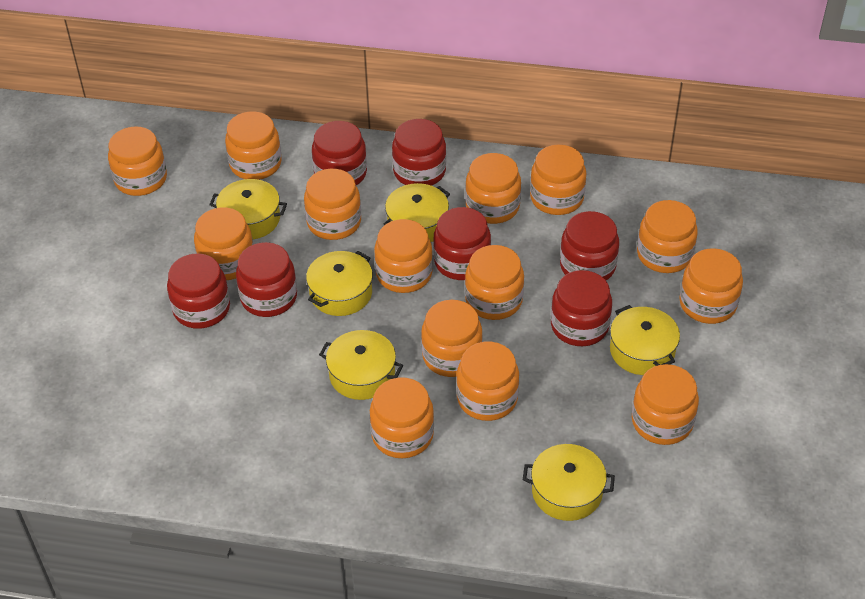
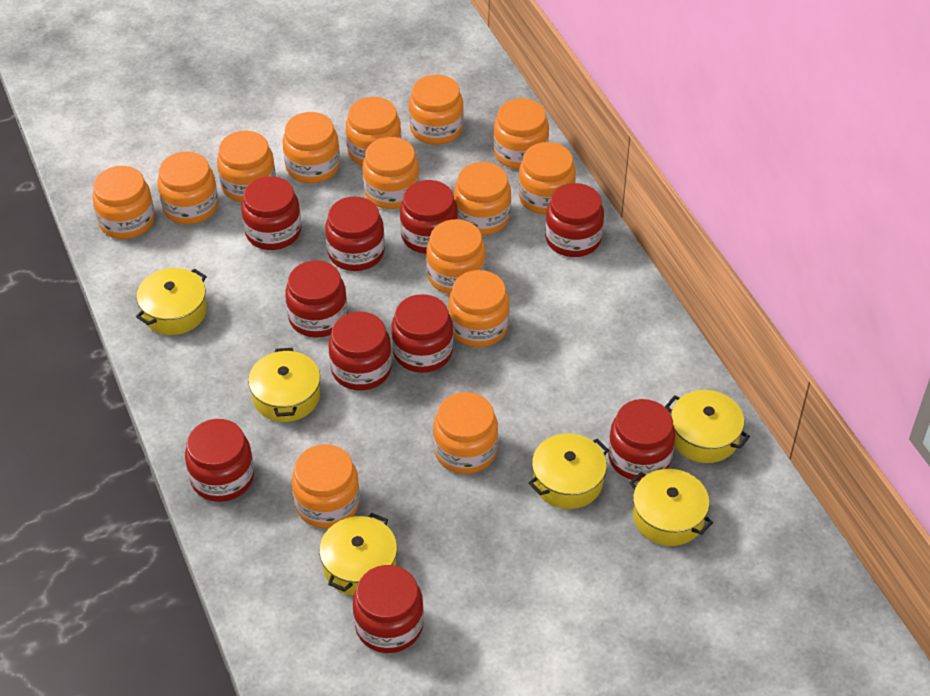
red jar: 7 -> 10

